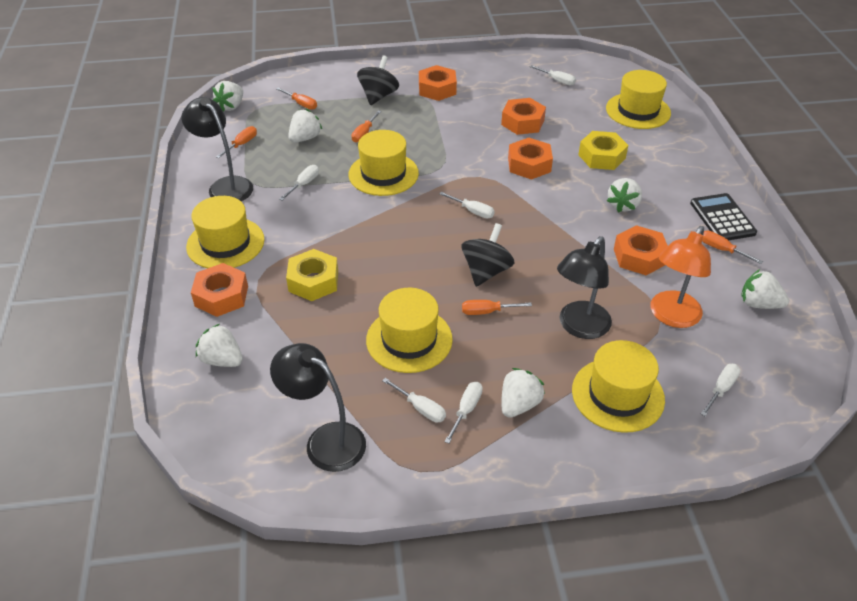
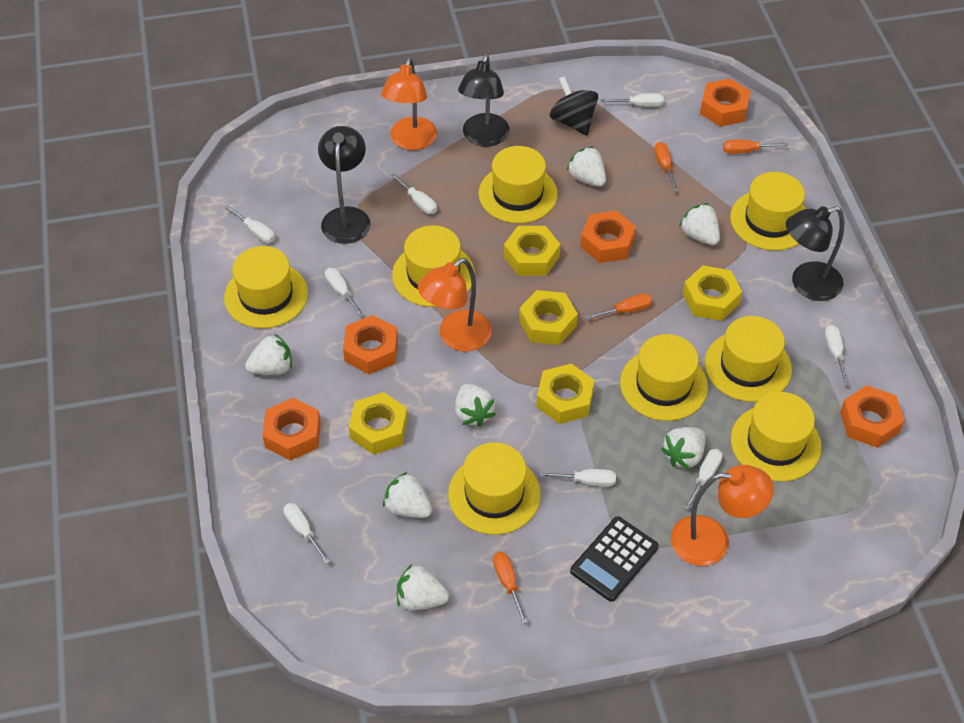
black spinning top: 2 -> 1
orange lamp: 1 -> 3
orange screwdriver: 5 -> 4
white screwdriver: 6 -> 8
white strawberry: 6 -> 7
yellow hat: 5 -> 8
yellow nut: 2 -> 5

